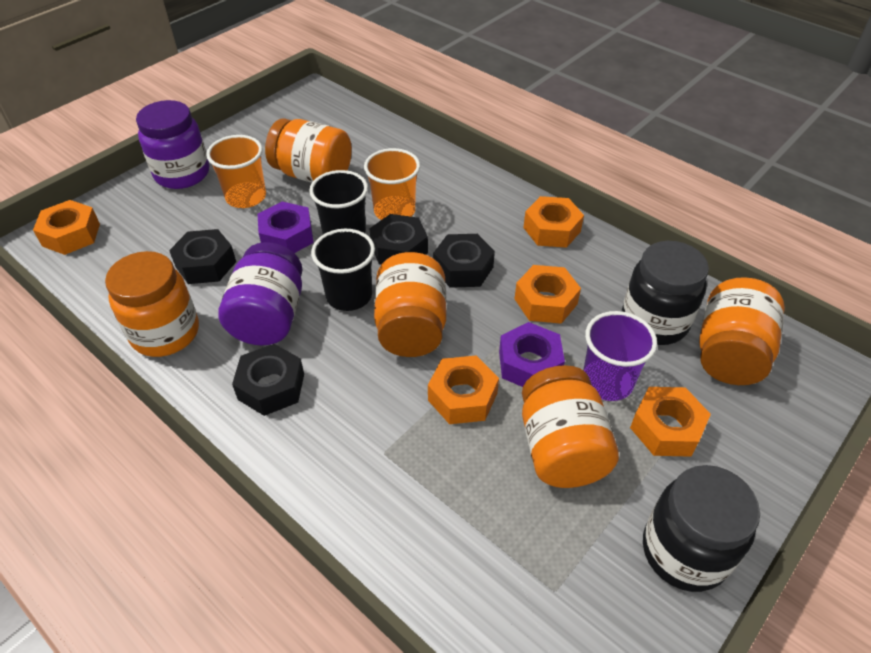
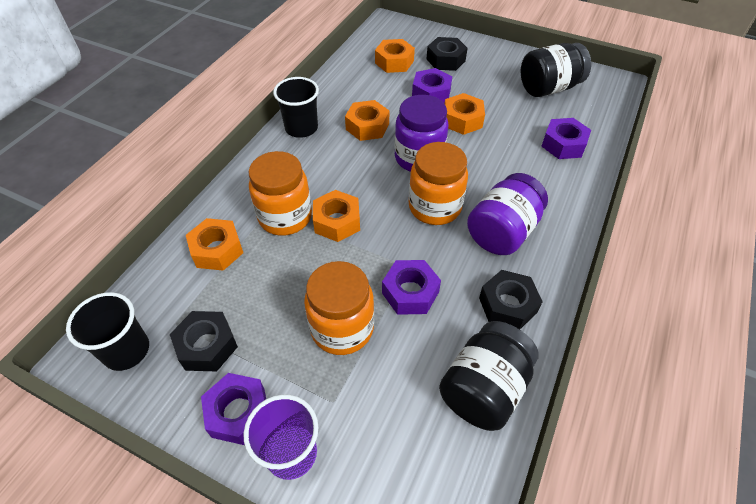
black nut: 4 -> 3
orange cup: 2 -> 0
orange jar: 5 -> 3
purple nut: 2 -> 4

